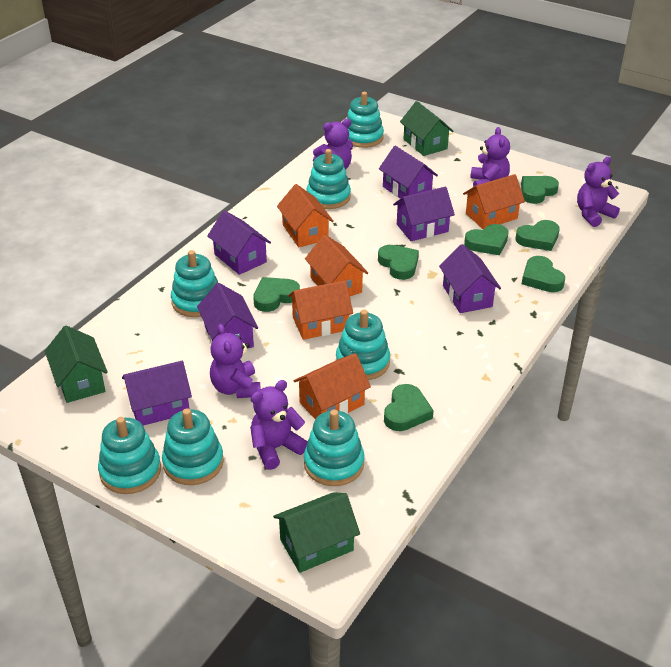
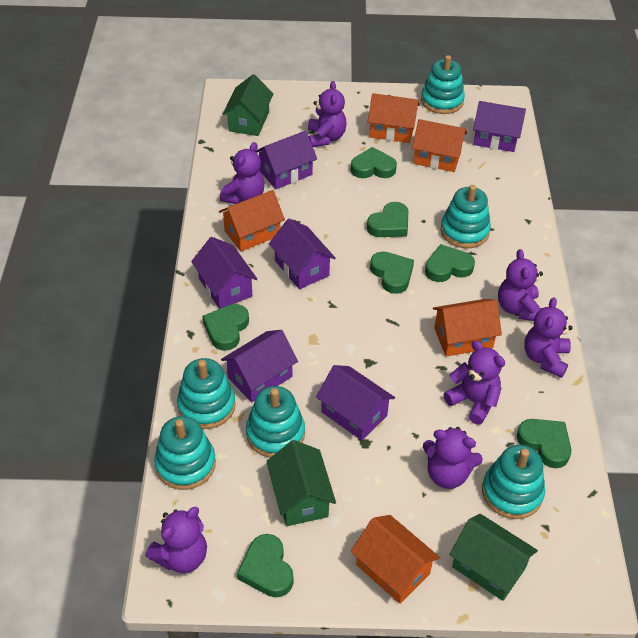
purple teddy bear: 5 -> 7
turquoise stacking toy: 7 -> 6

